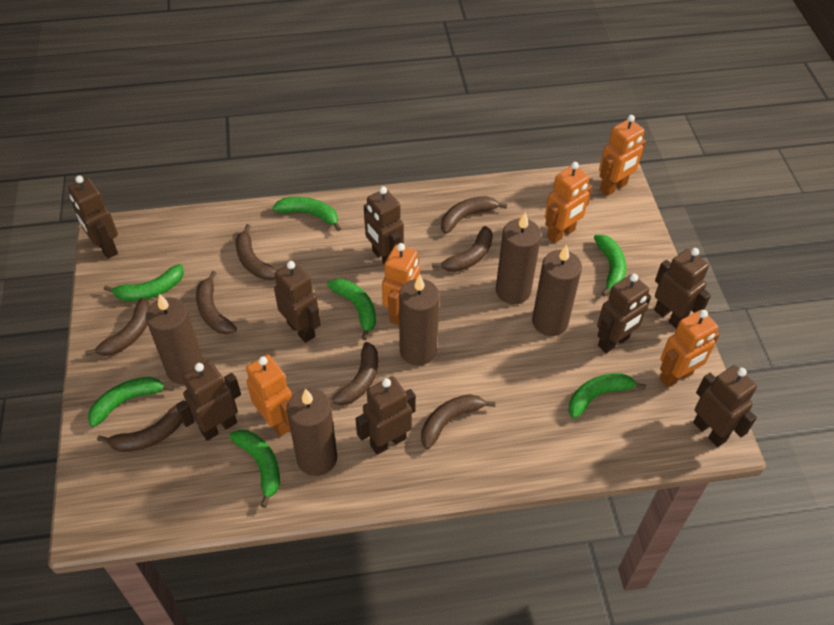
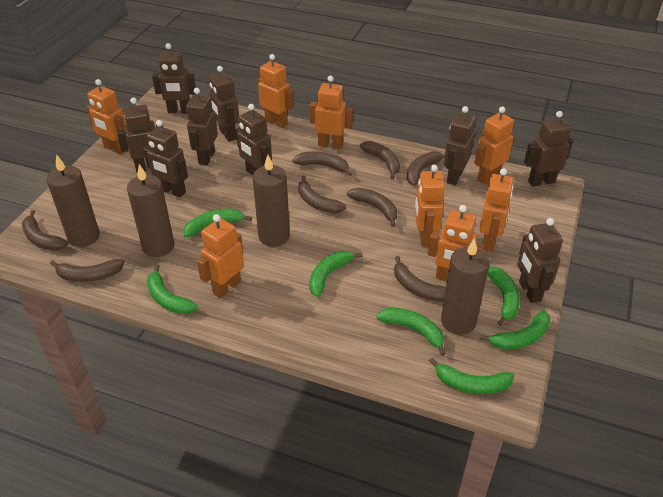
brown candle: 5 -> 4
brown robot: 8 -> 9
orange robot: 5 -> 8

